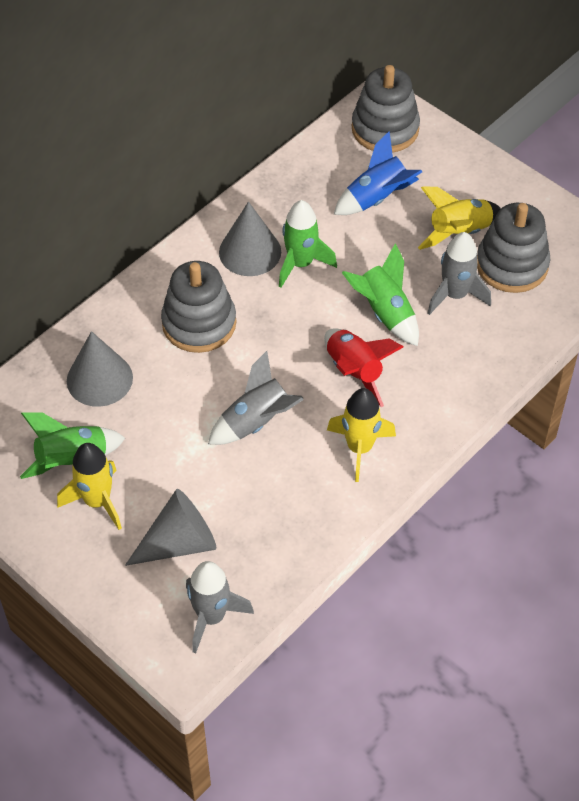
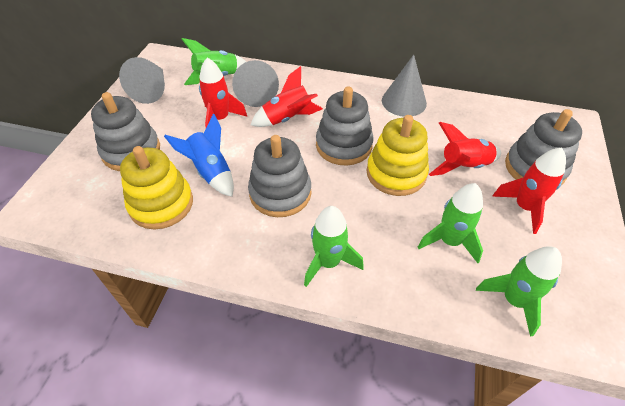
green rocket: 3 -> 4
grey rocket: 3 -> 0
grey stacking toy: 3 -> 4
red rocket: 1 -> 4
yellow rocket: 3 -> 0
yellow stacking toy: 0 -> 2

